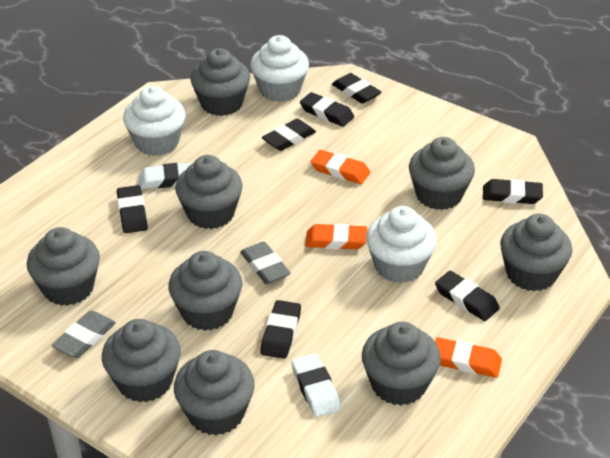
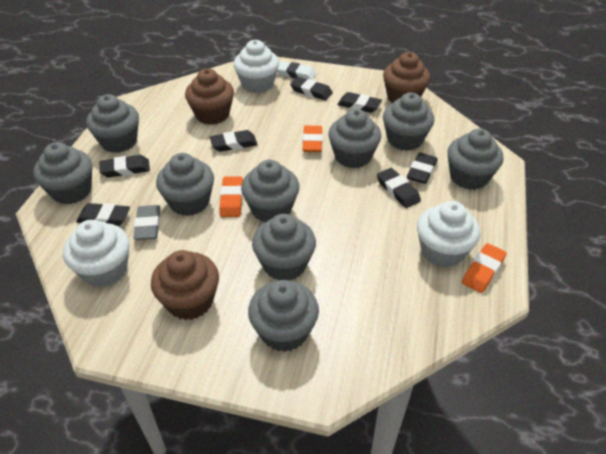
brown cupcake: 0 -> 3
grey eraser: 2 -> 1
white eraser: 2 -> 1

